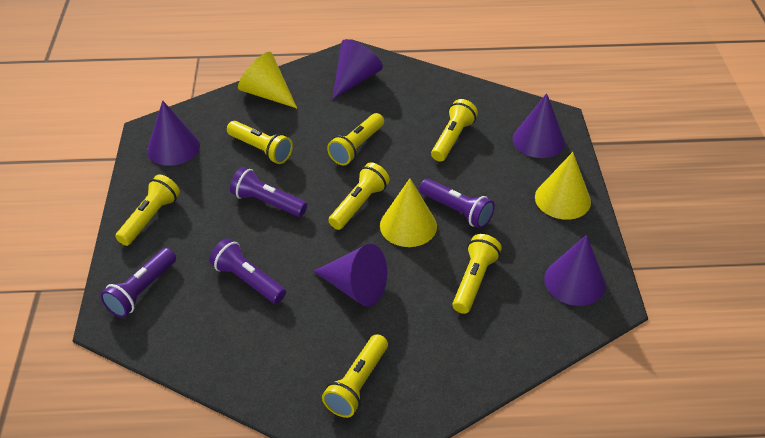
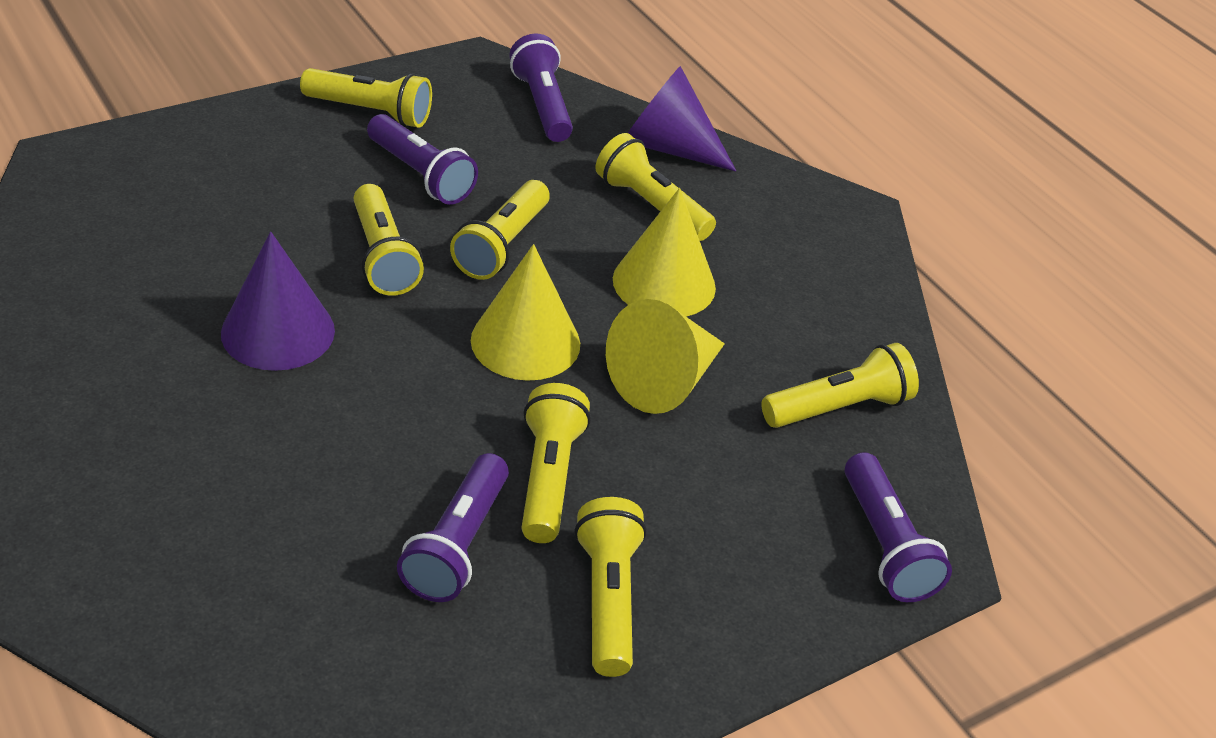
purple cone: 5 -> 2

